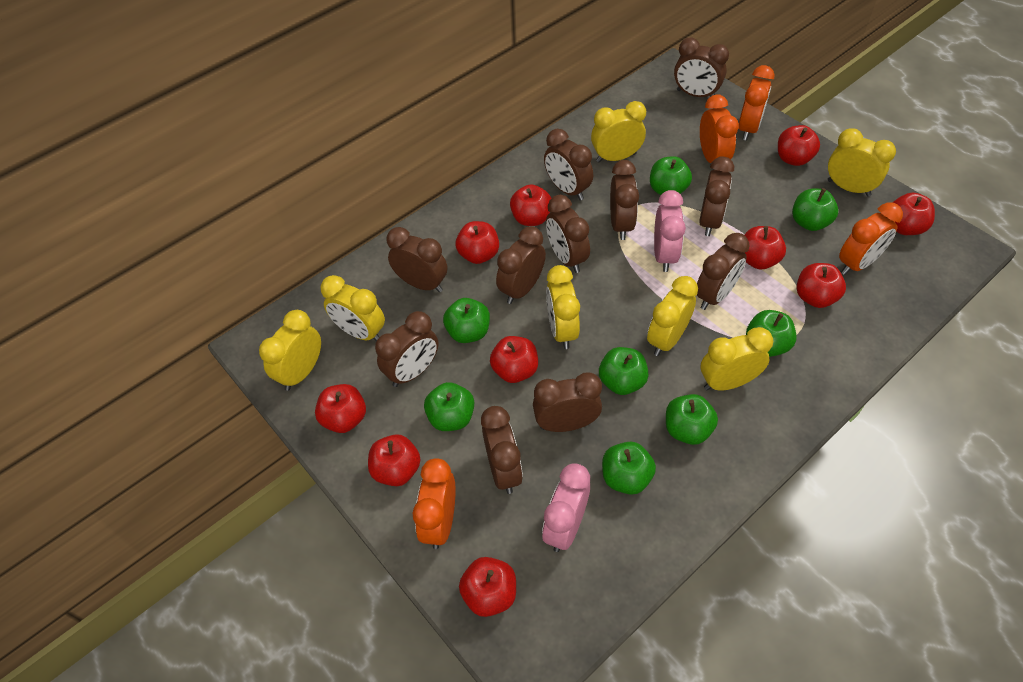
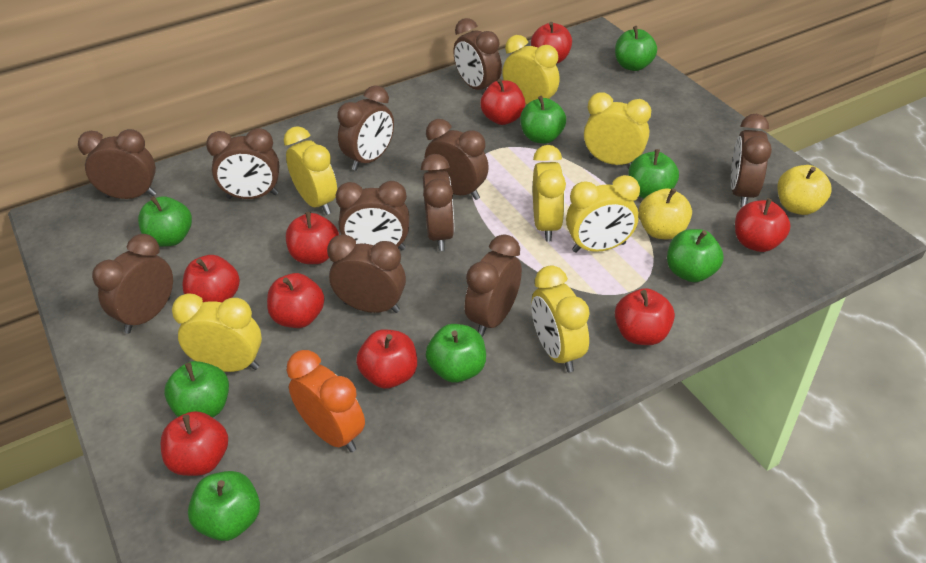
orange clock: 4 -> 1
pink clock: 2 -> 0
red apple: 10 -> 9
yellow apple: 0 -> 2

